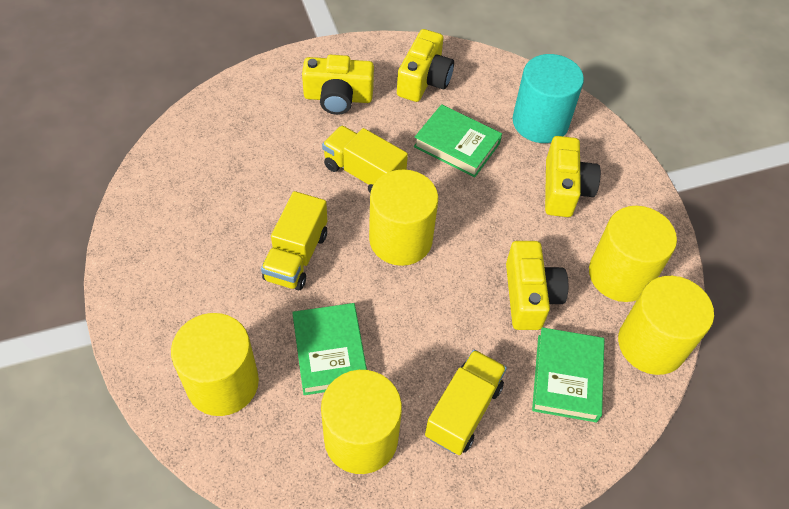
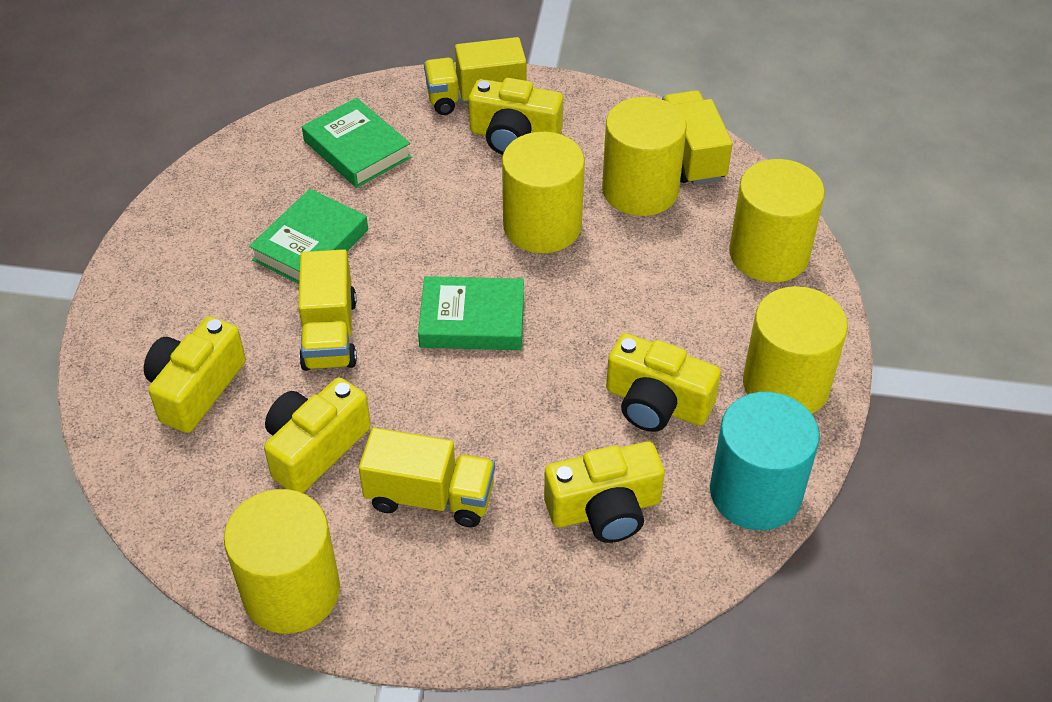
yellow camera: 4 -> 5
yellow truck: 3 -> 4

